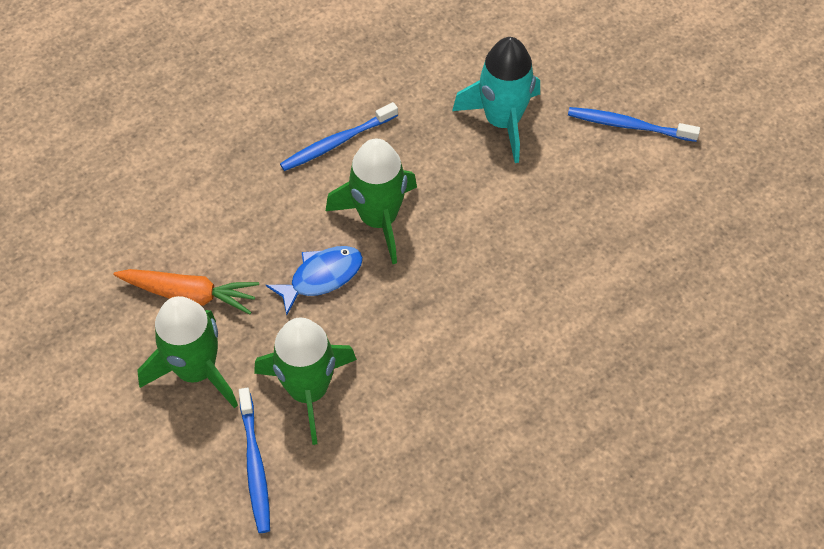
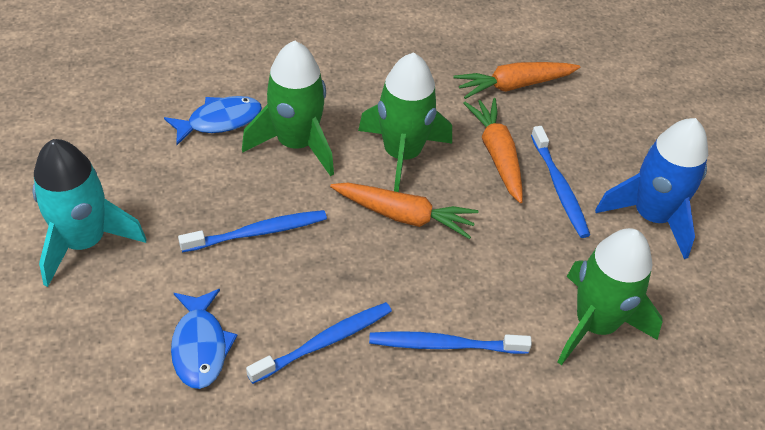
blue fish: 1 -> 2
blue rocket: 0 -> 1
blue toothbrush: 3 -> 4
orange carrot: 1 -> 3

